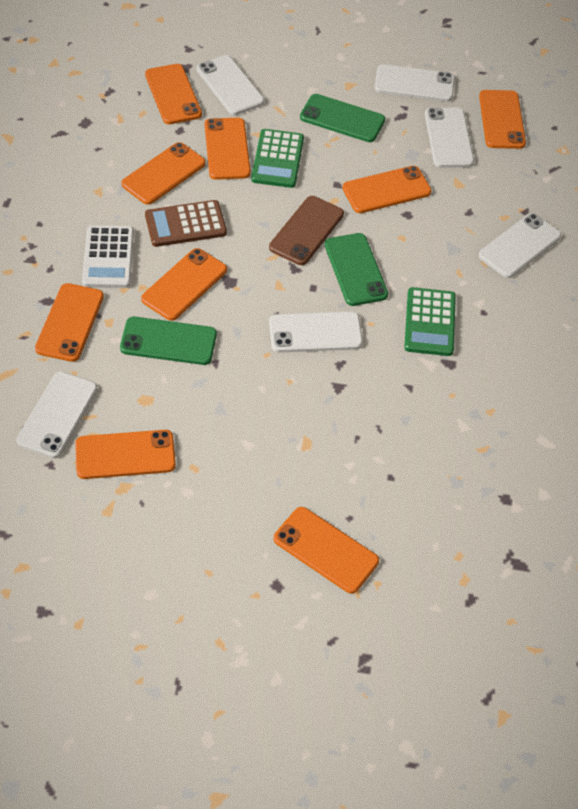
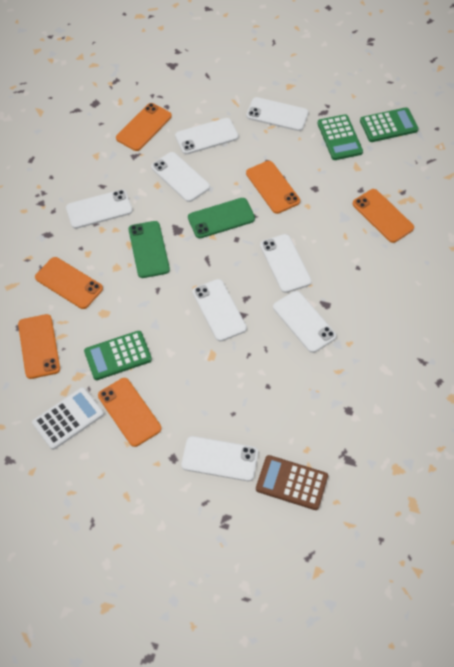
brown phone: 1 -> 0
green calculator: 2 -> 3
green phone: 3 -> 2
orange phone: 9 -> 6
white phone: 6 -> 8

